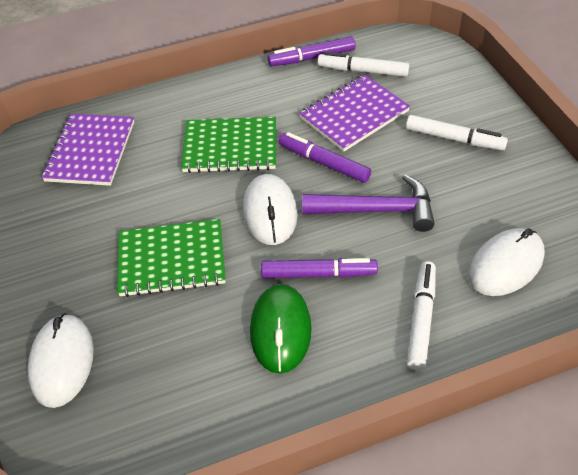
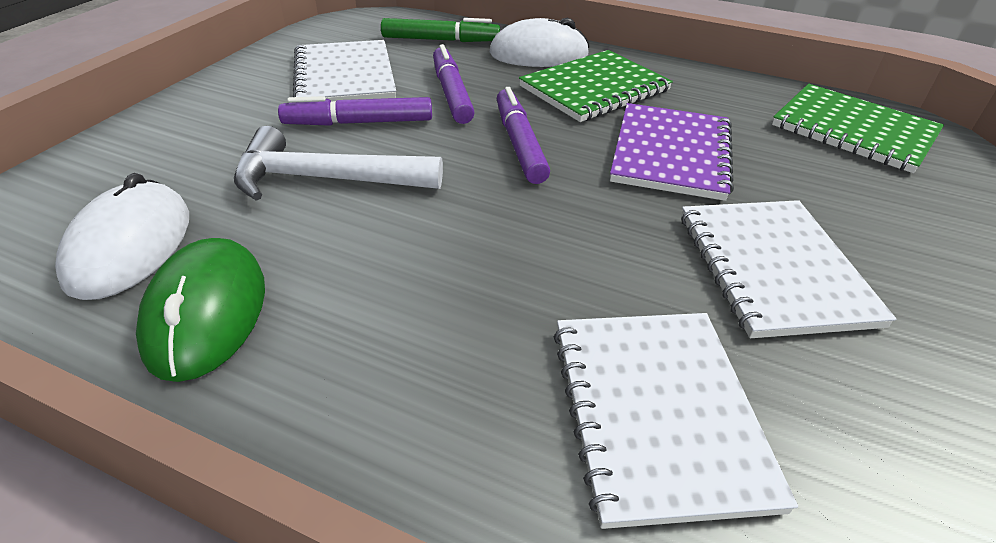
green marker: 0 -> 1
purple hammer: 1 -> 0
purple notebook: 2 -> 1
white hammer: 0 -> 1
white marker: 3 -> 0
white mouse: 3 -> 2
white notebook: 0 -> 3

